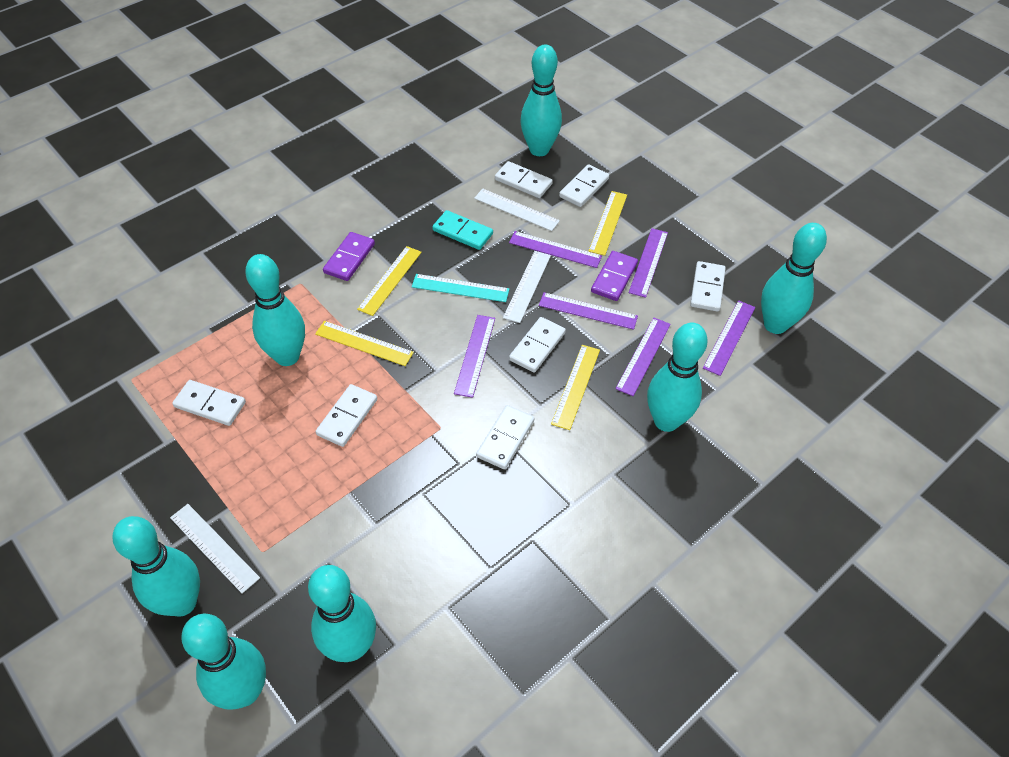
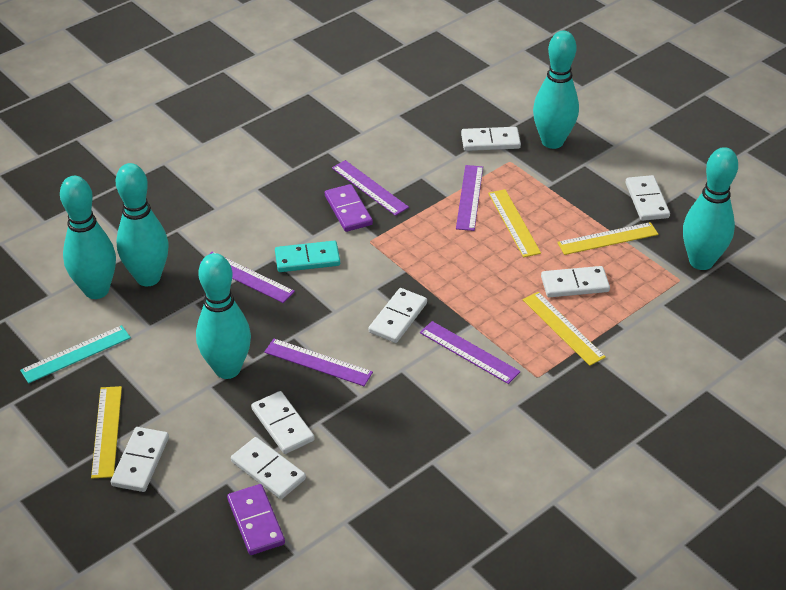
purple ruler: 6 -> 5
turquoise bowling pin: 7 -> 5
white ruler: 3 -> 0

